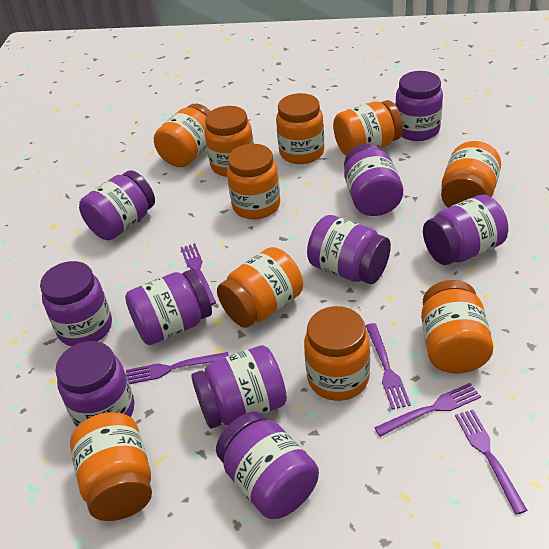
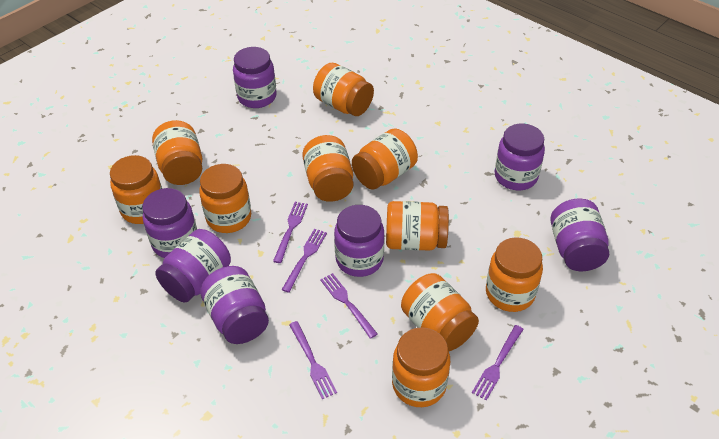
purple jar: 10 -> 7

